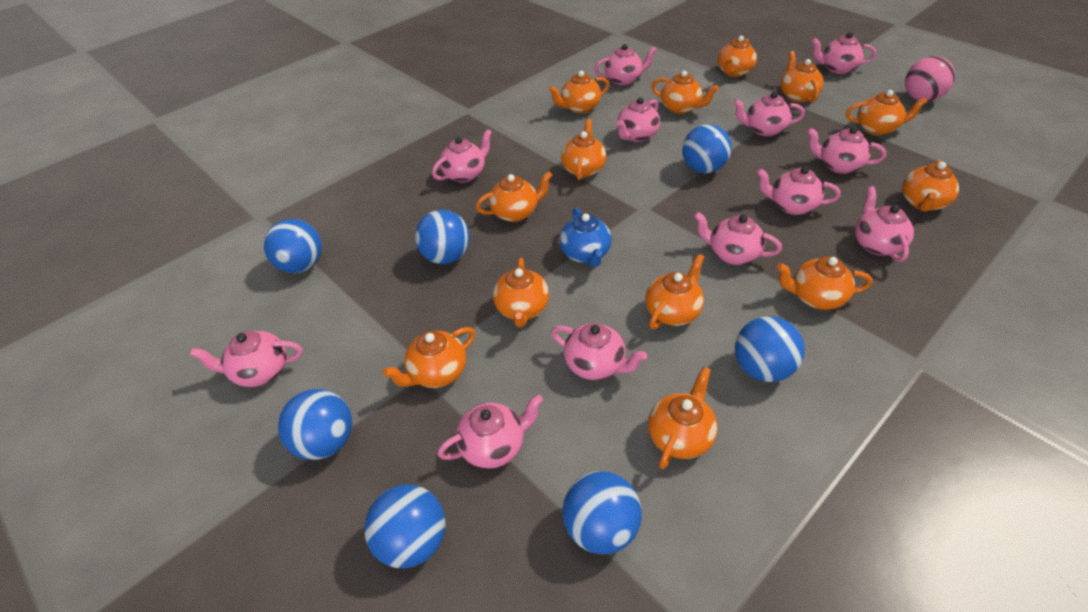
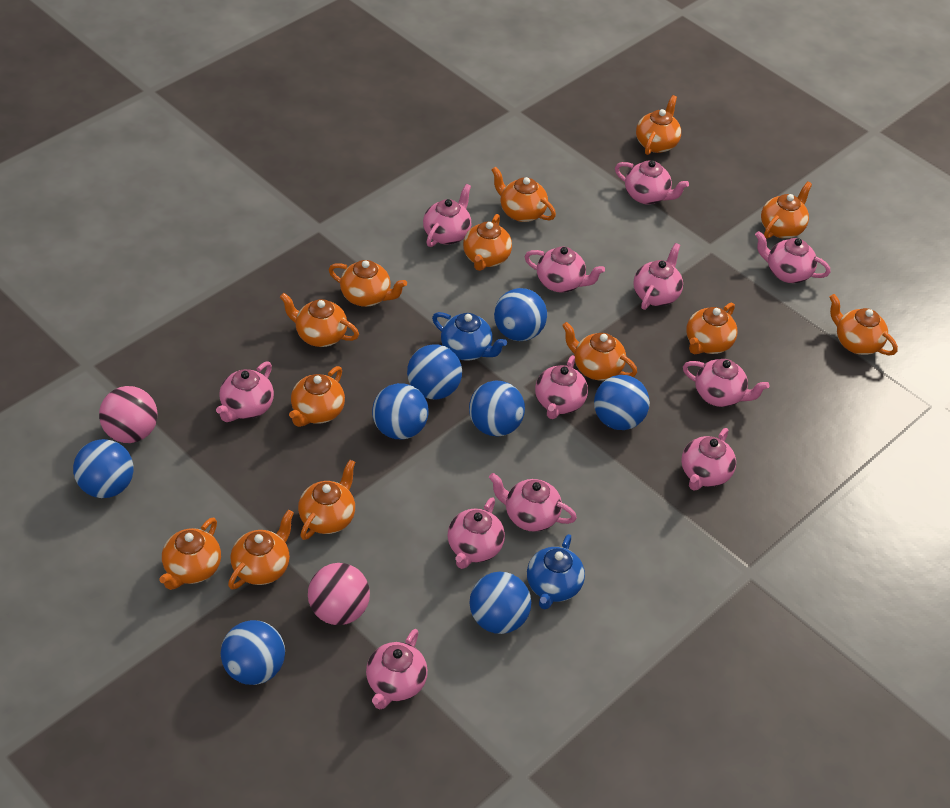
blue ball: 7 -> 8
blue teapot: 1 -> 2
pink ball: 1 -> 2

